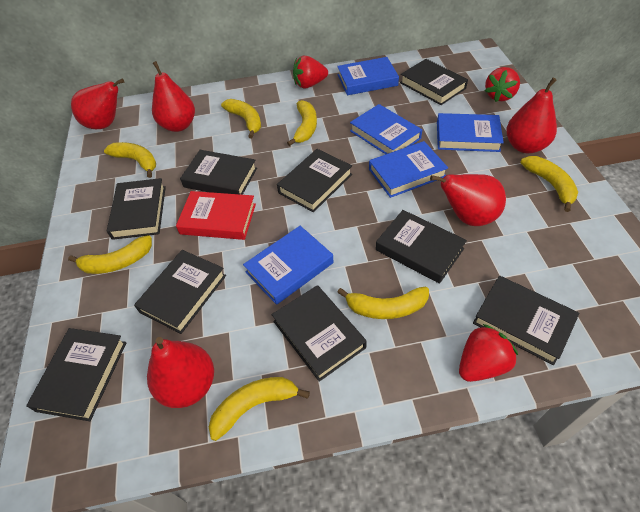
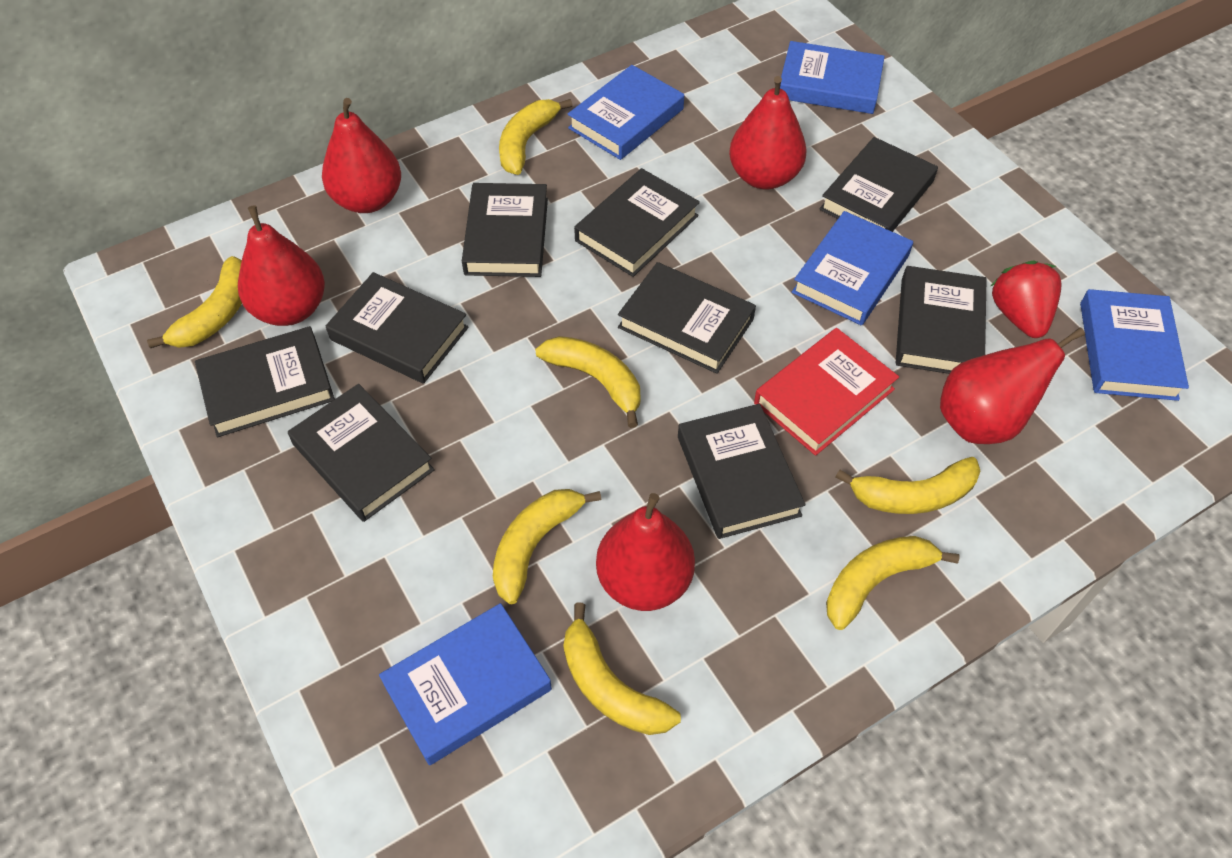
red strawberry: 3 -> 1

